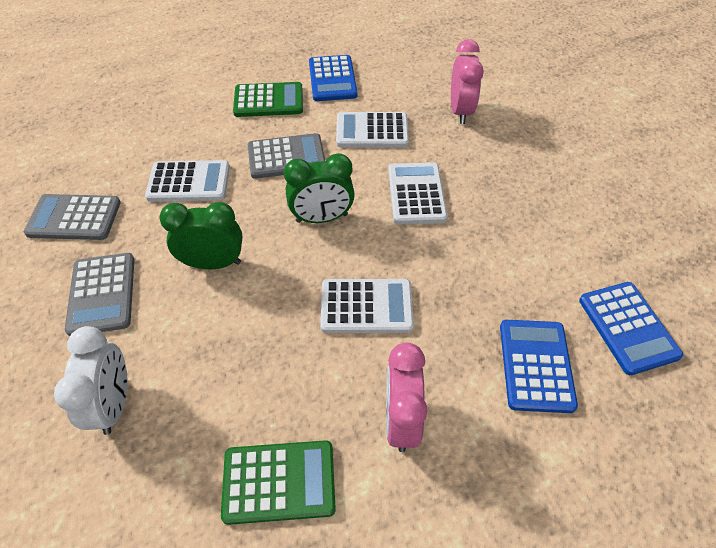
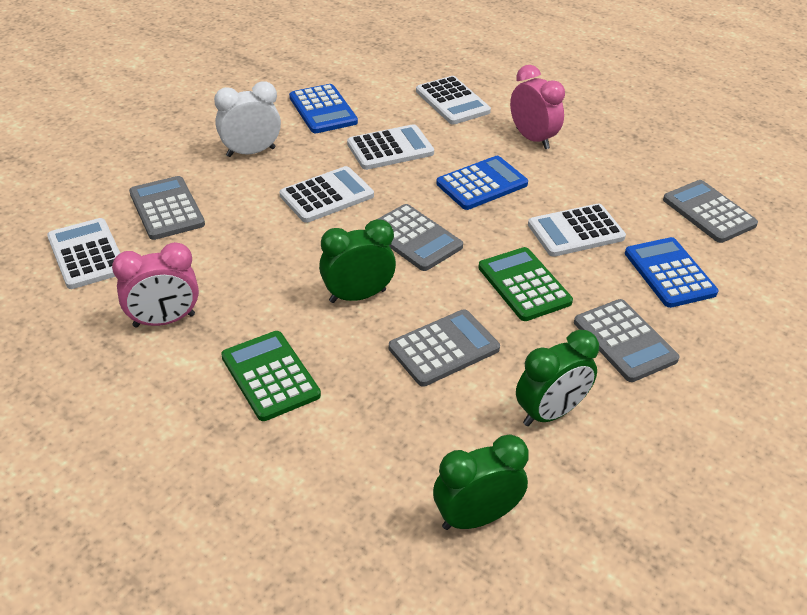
green clock: 2 -> 3
grey calculator: 3 -> 5
white calculator: 4 -> 5

